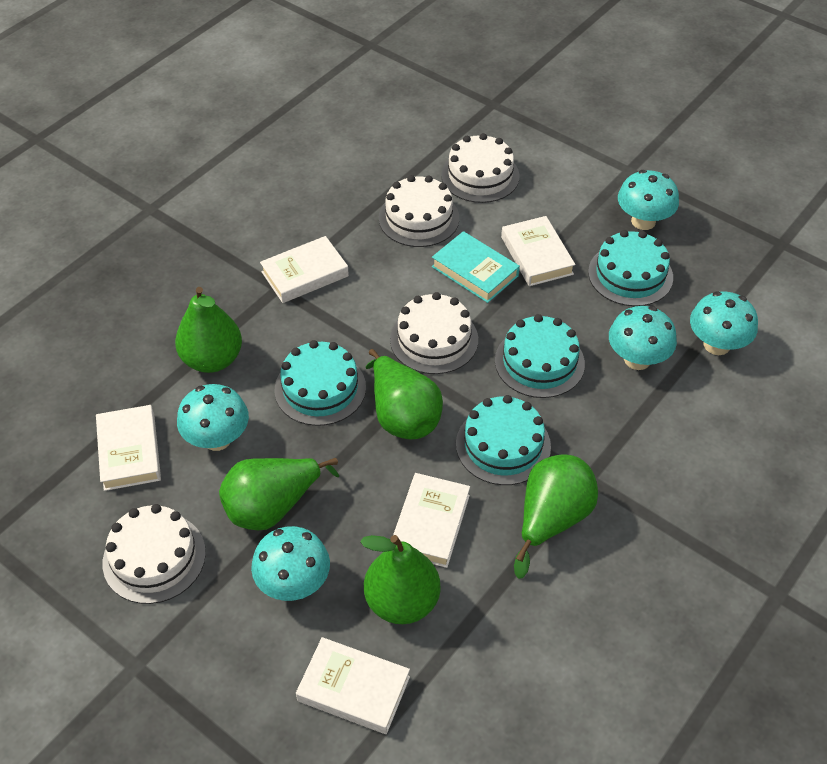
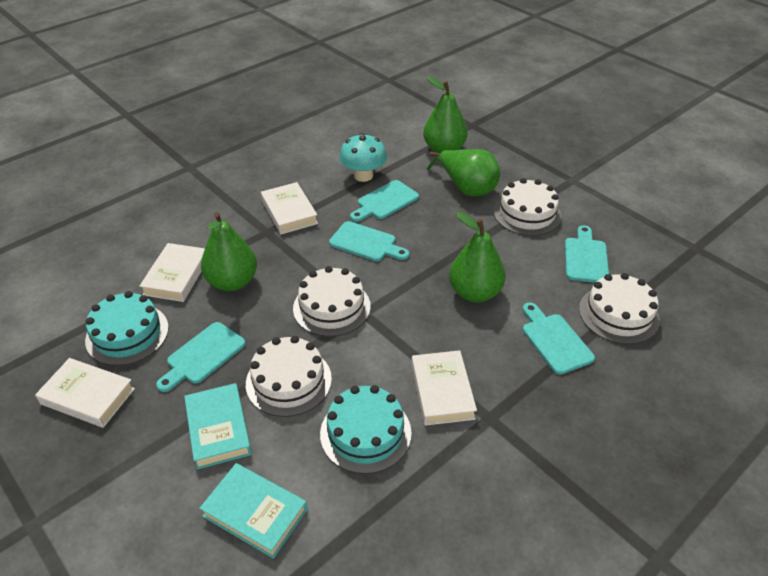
green pear: 5 -> 4
turquoise book: 1 -> 2
turquoise cake: 4 -> 2
turquoise cutting board: 0 -> 5
turquoise mushroom: 5 -> 1
white book: 5 -> 4

